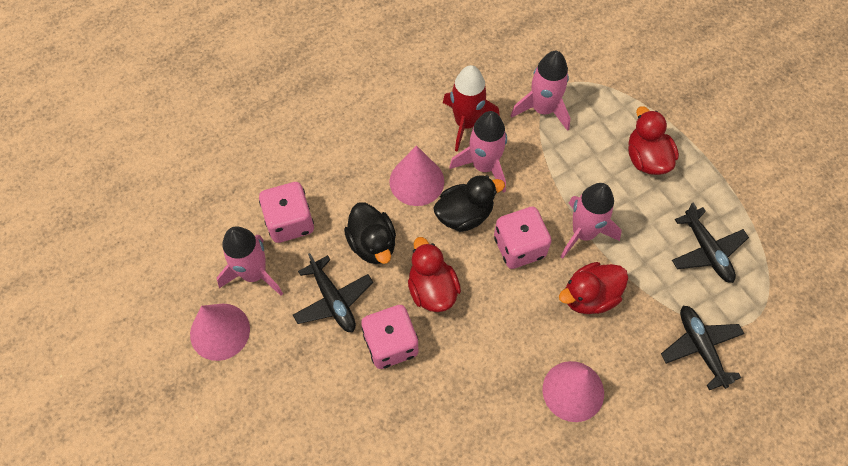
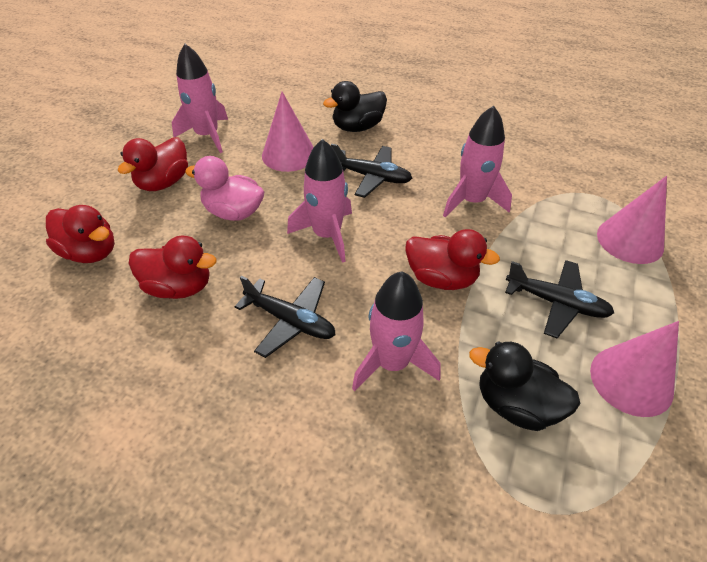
pink dice: 3 -> 0
pink duck: 0 -> 1
red duck: 3 -> 4
red rocket: 1 -> 0

